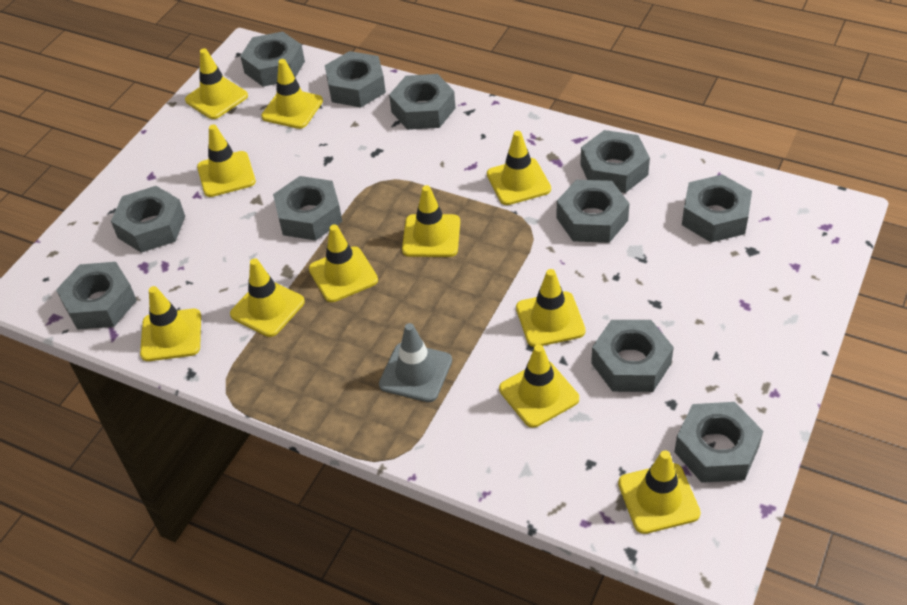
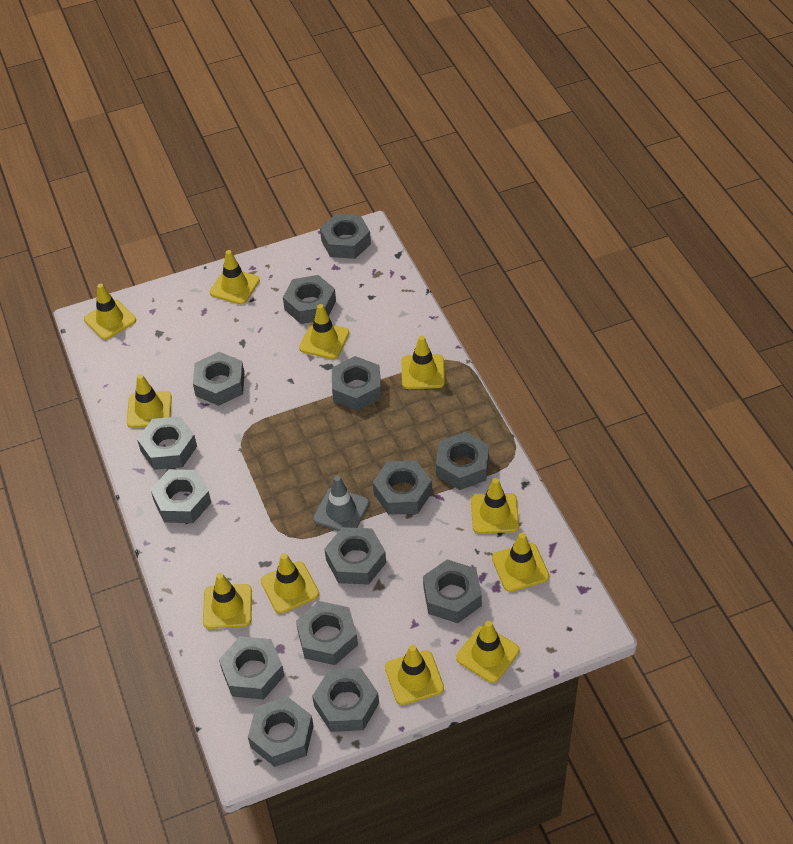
grey nut: 11 -> 14

